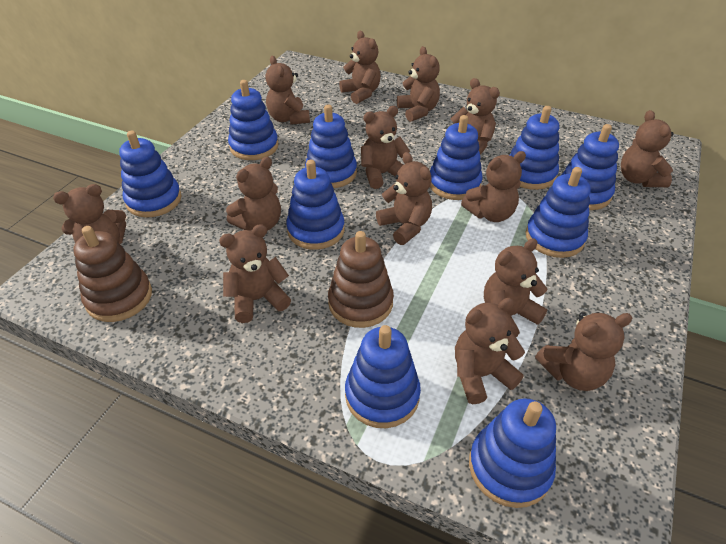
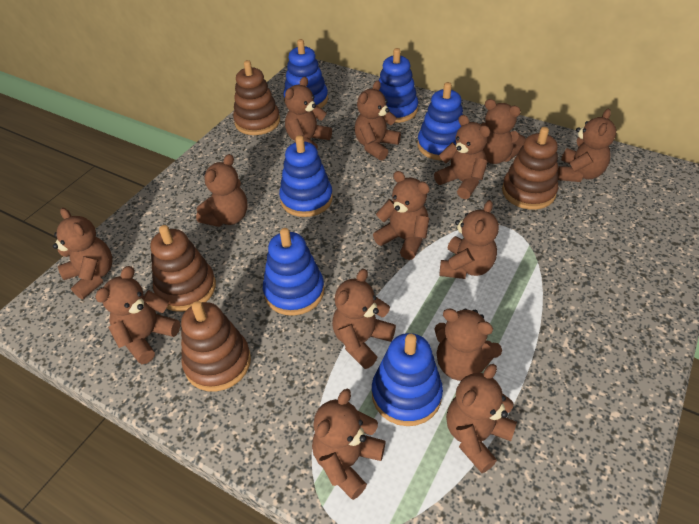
blue stacking toy: 10 -> 6
brown stacking toy: 2 -> 4

